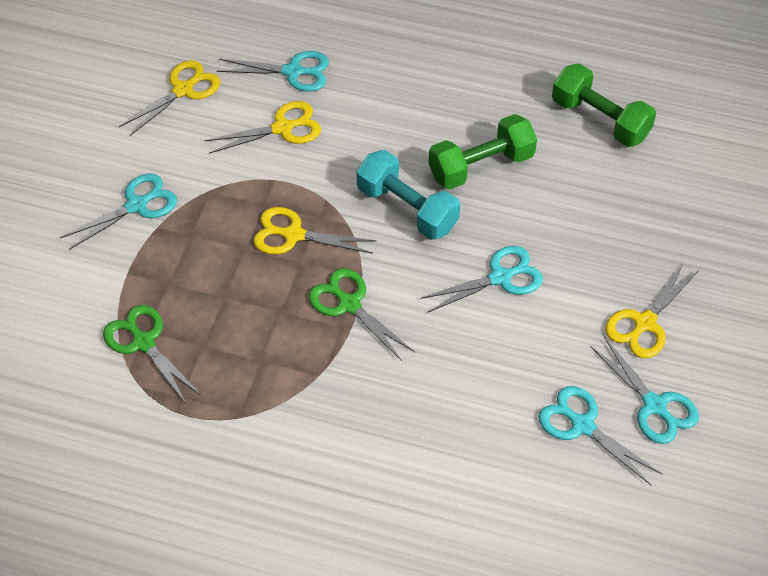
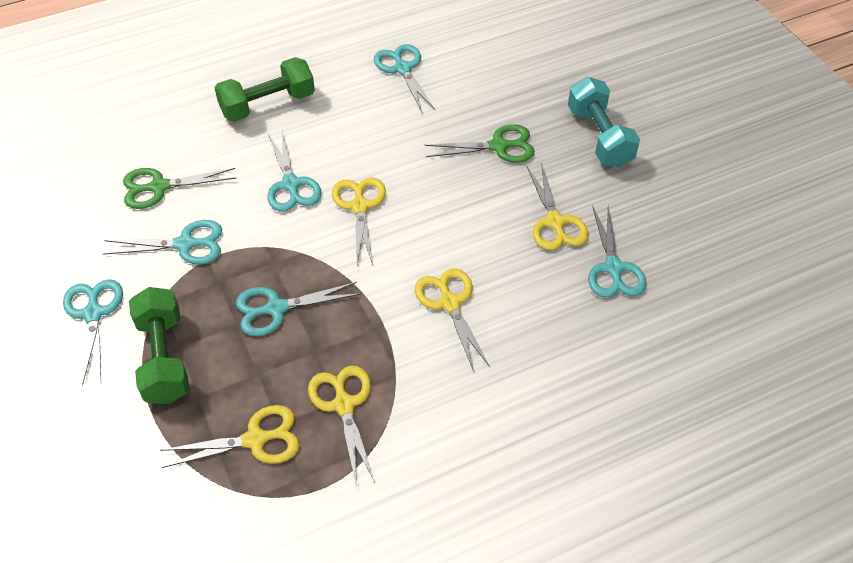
turquoise scissors: 5 -> 6
yellow scissors: 4 -> 5

